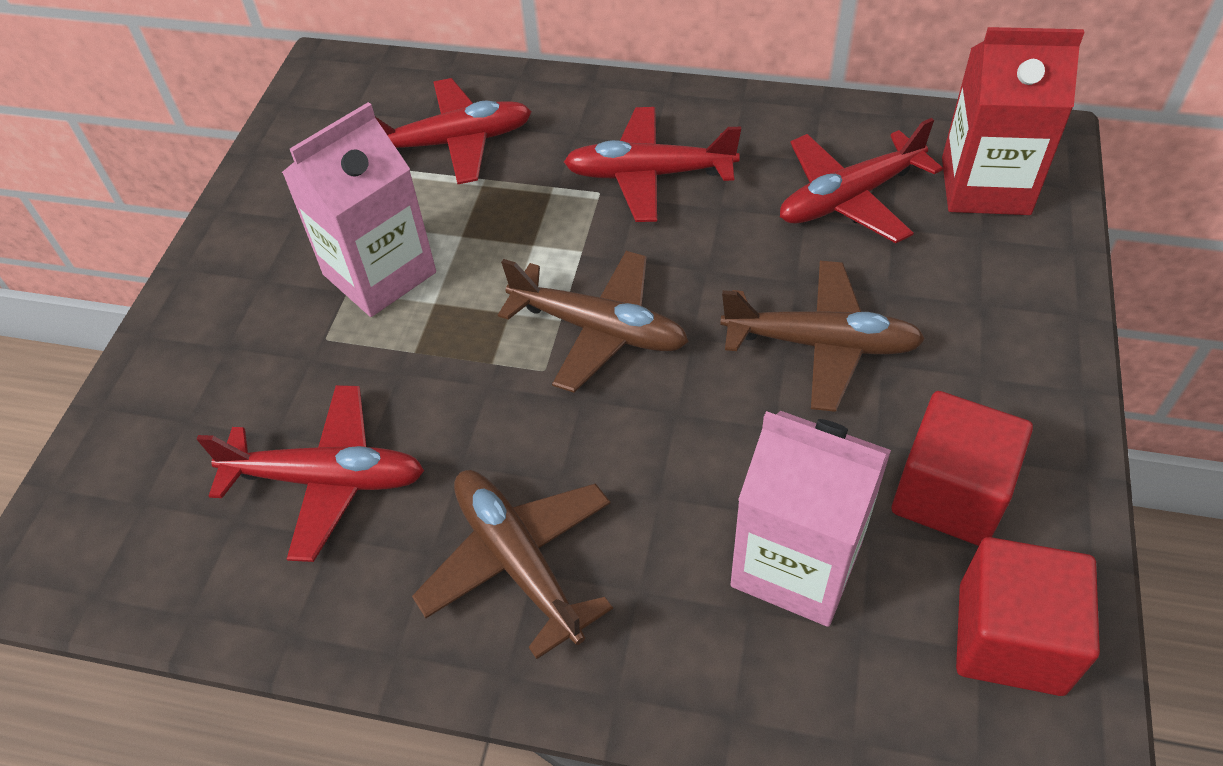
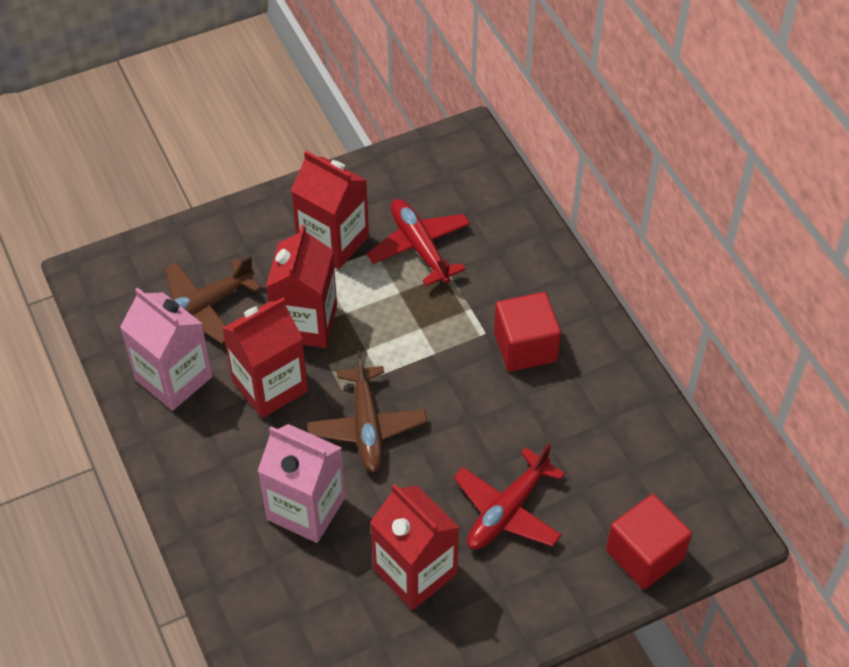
brown plane: 3 -> 2
red carton: 1 -> 4
red plane: 4 -> 2

